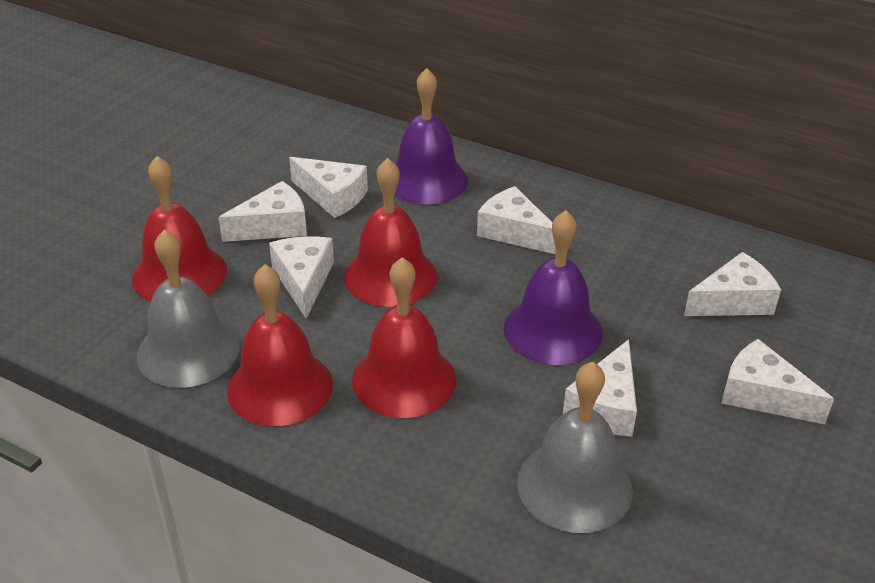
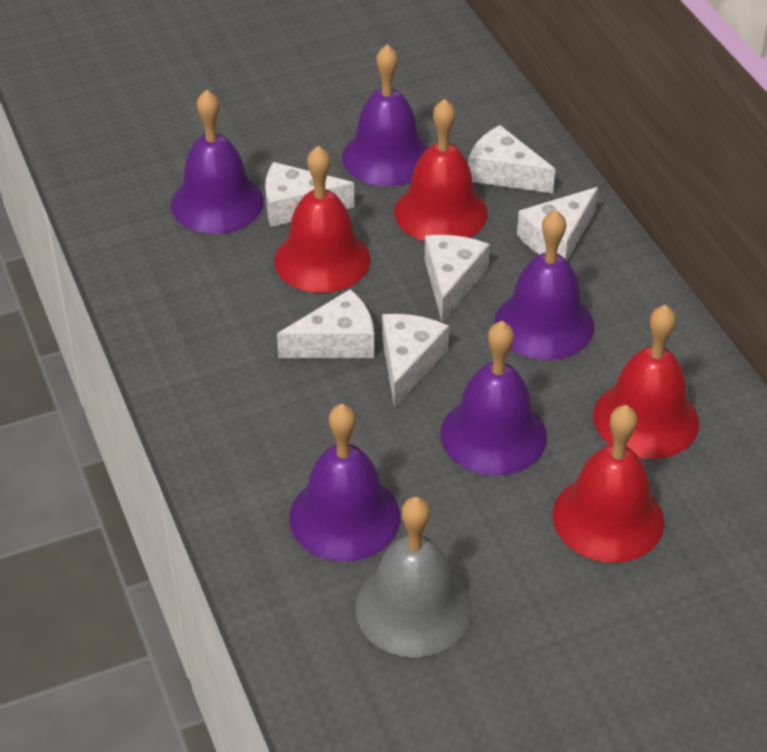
grey bell: 2 -> 1
purple bell: 2 -> 5
white cheese: 7 -> 6

